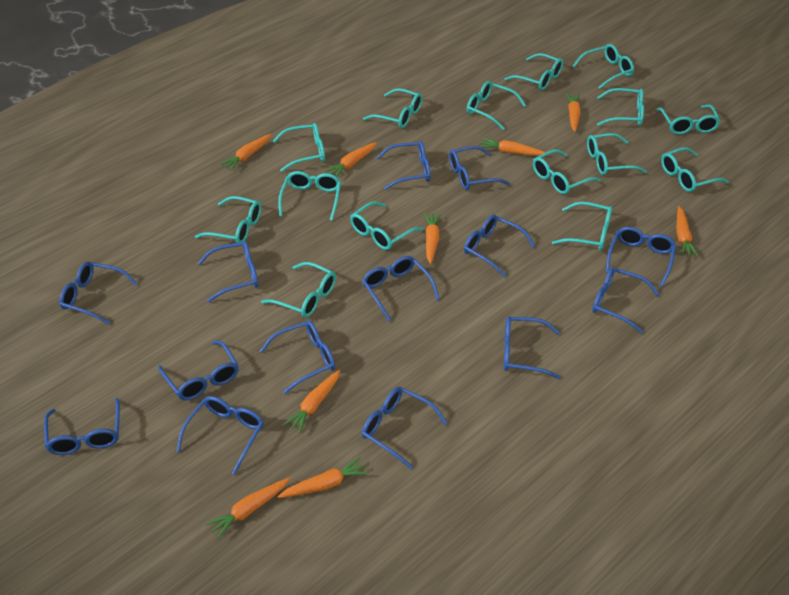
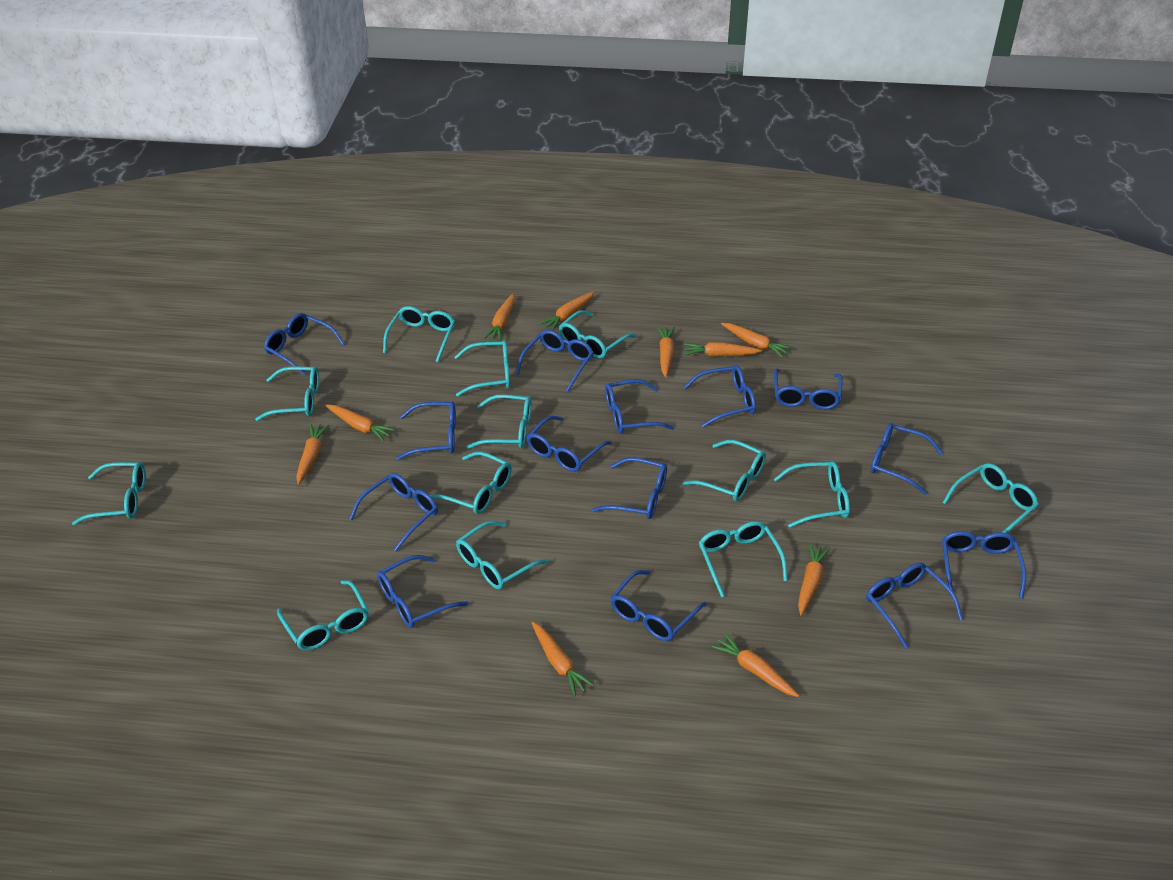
orange carrot: 9 -> 10
turquoise glasses: 15 -> 13

